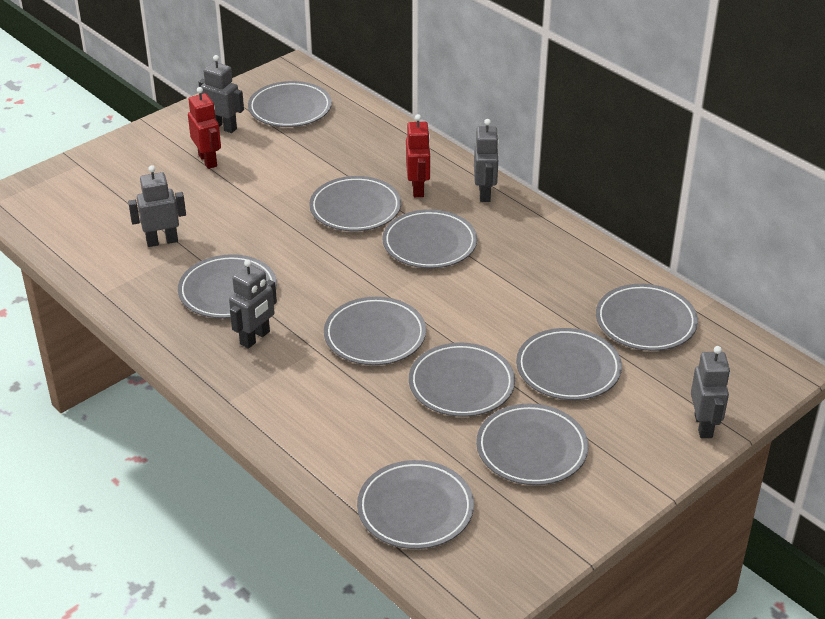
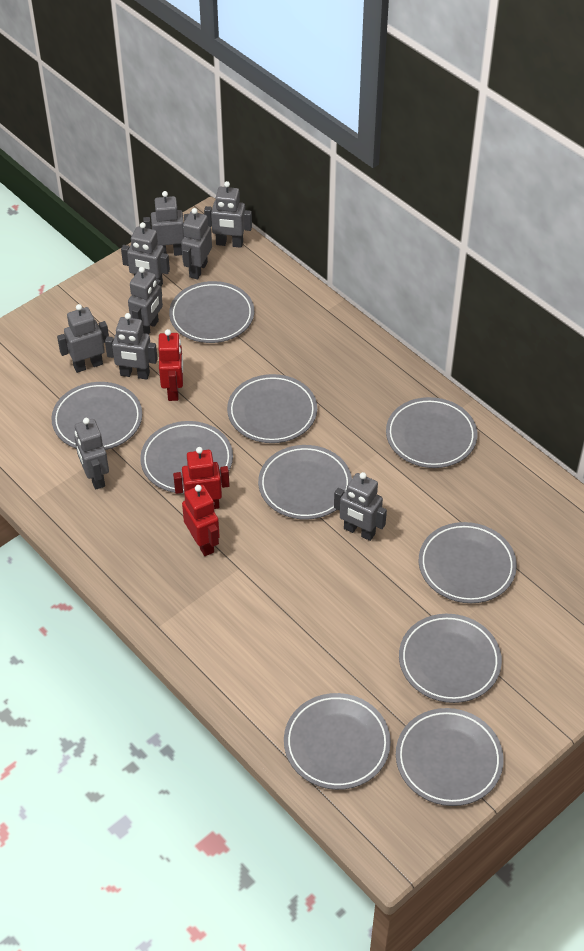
grey robot: 5 -> 9
red robot: 2 -> 3

